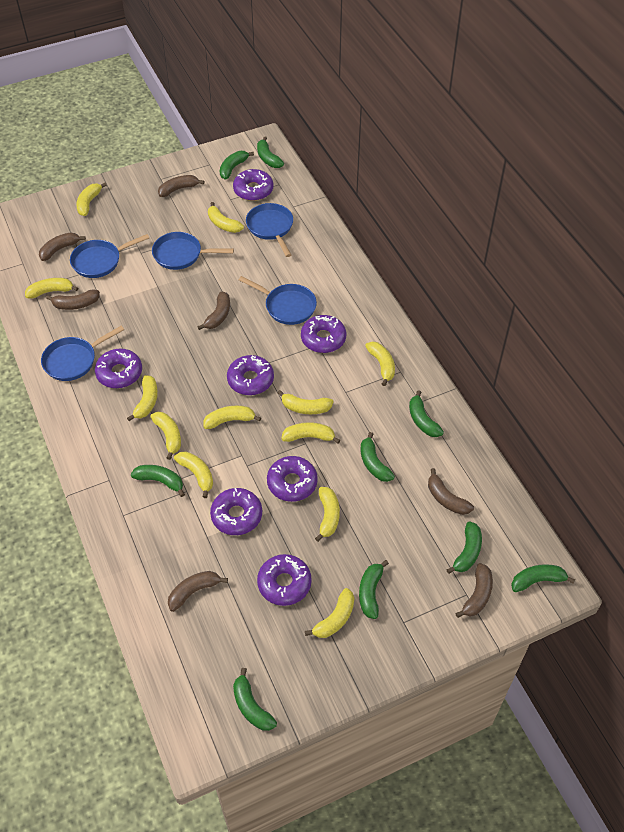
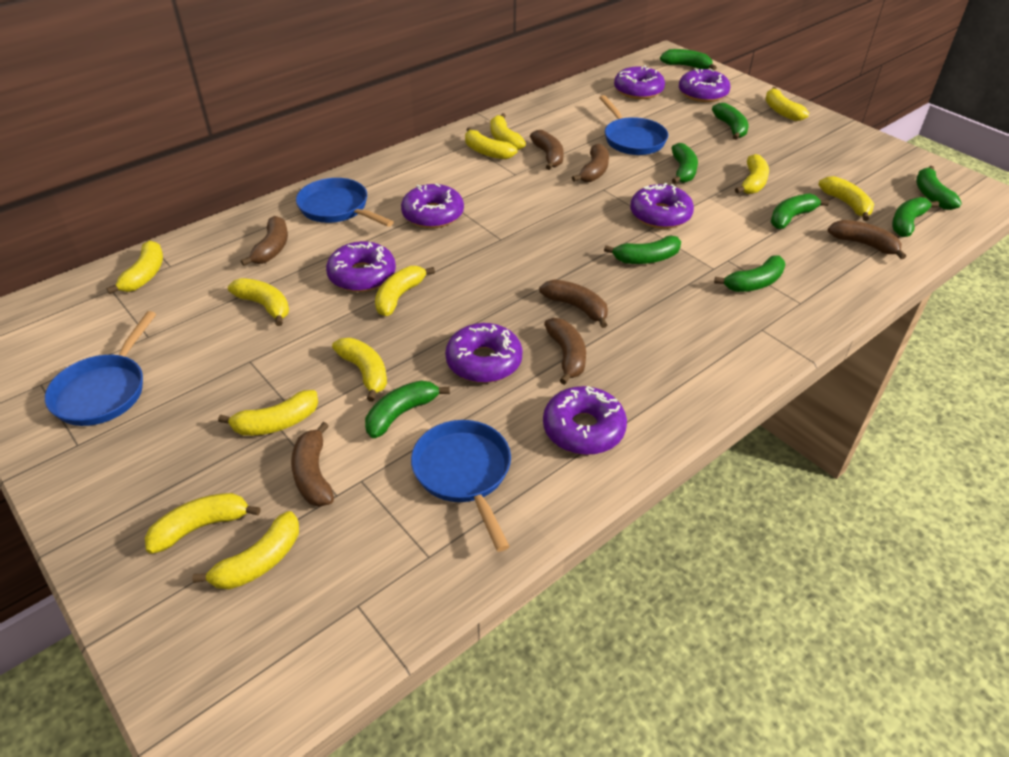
blue pan: 5 -> 4

